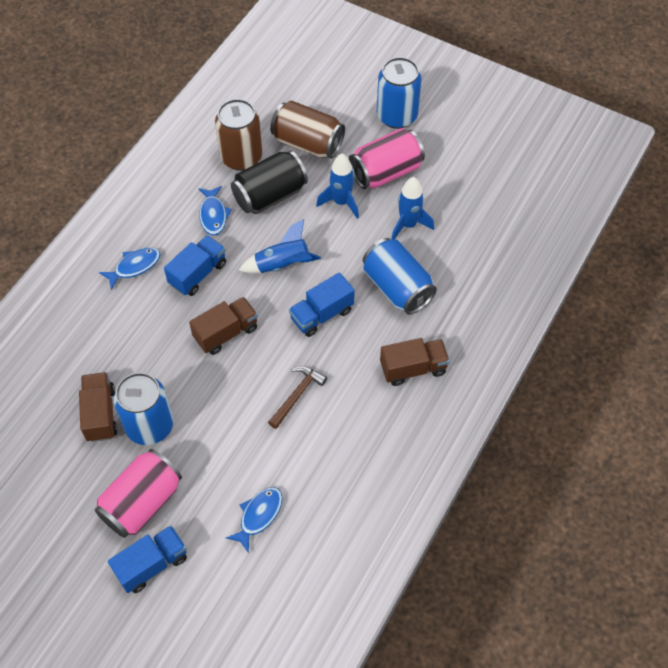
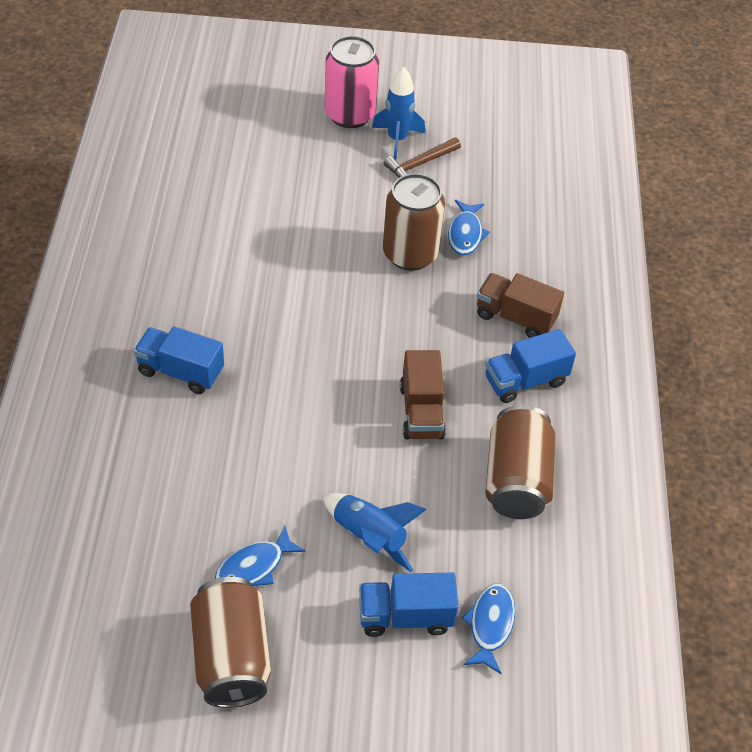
black can: 1 -> 0
blue can: 3 -> 0
blue rocket: 3 -> 2
brown can: 2 -> 3
brown truck: 3 -> 2
pink can: 2 -> 1

